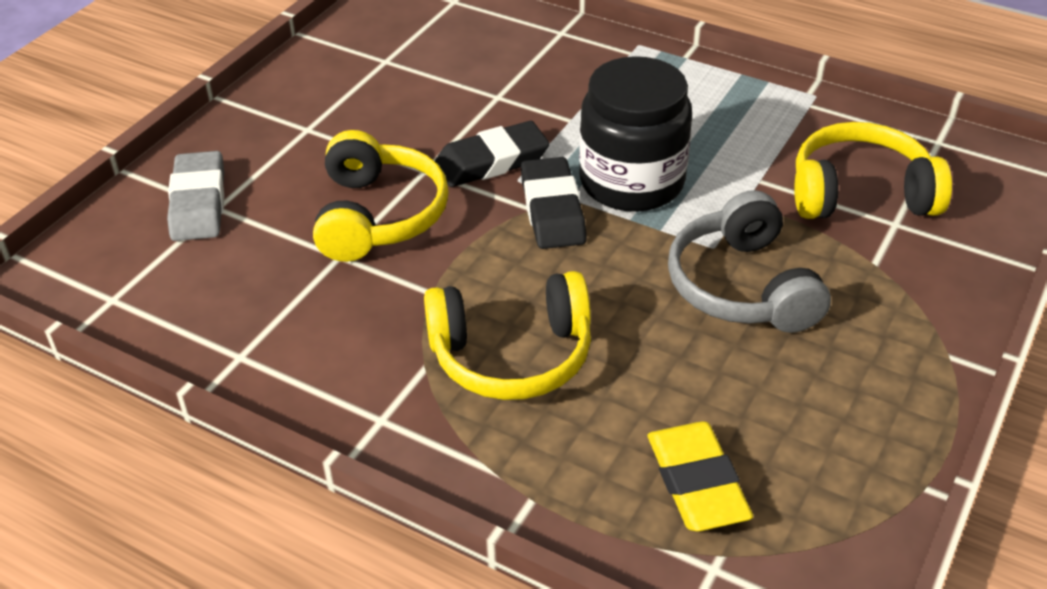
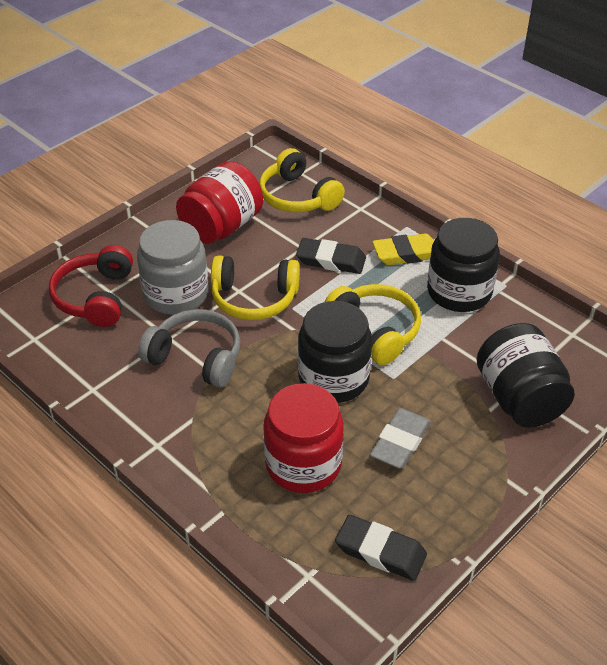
black jar: 1 -> 3
grey jar: 0 -> 1
red headphones: 0 -> 1
red jar: 0 -> 2

